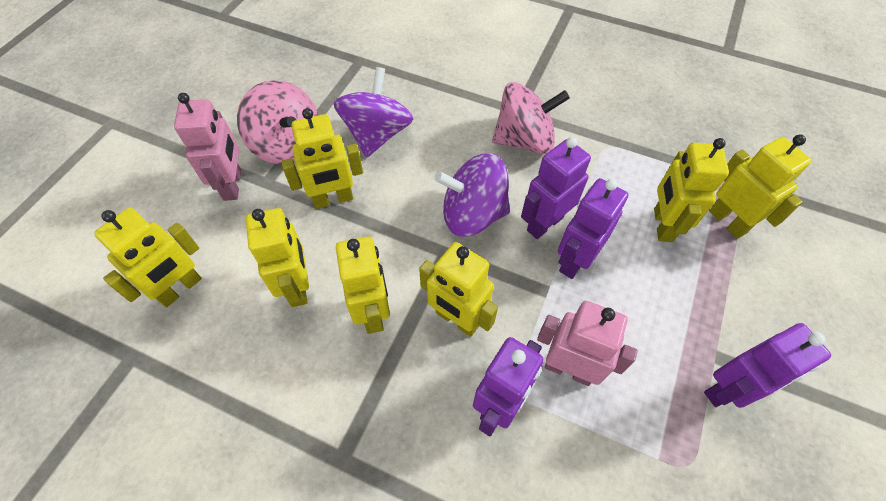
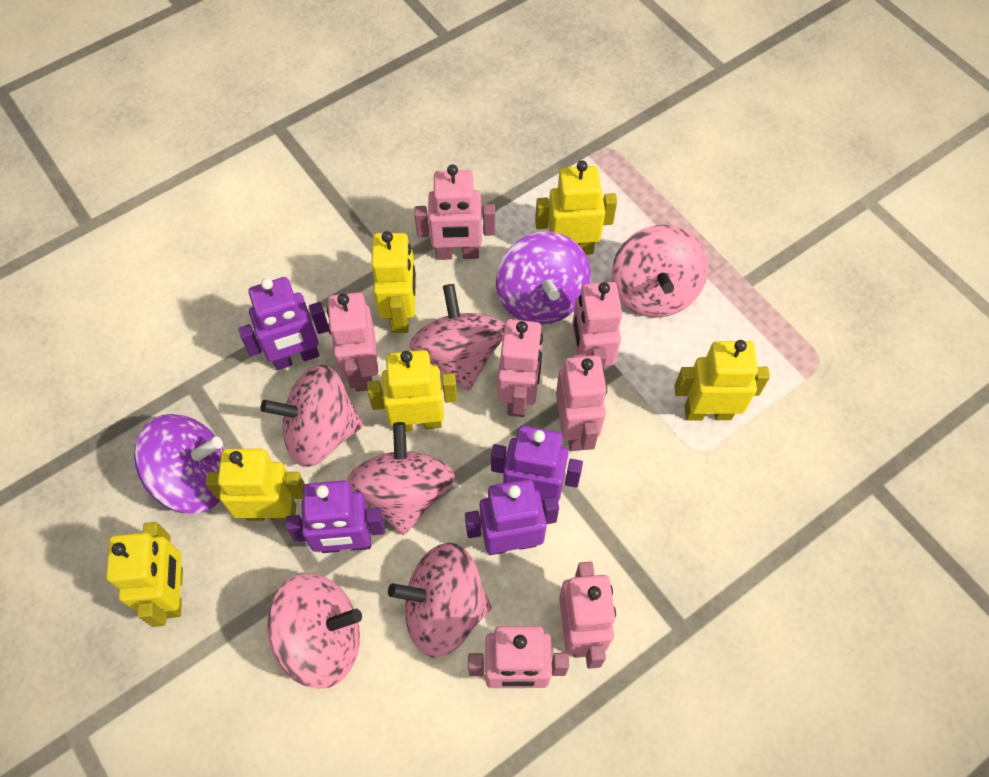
pink robot: 2 -> 7
pink spinning top: 2 -> 6
yellow robot: 7 -> 6

